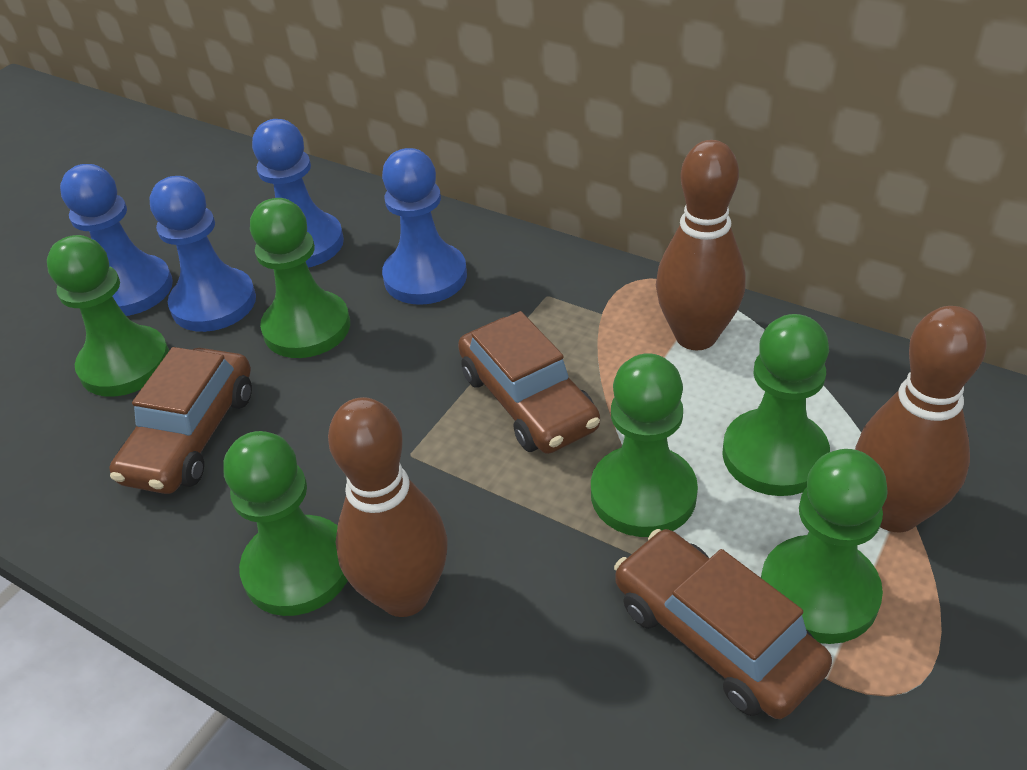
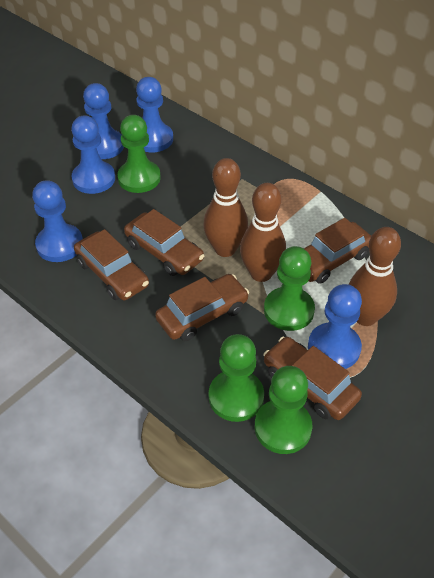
blue pawn: 4 -> 5
brown car: 3 -> 5
green pawn: 6 -> 4

